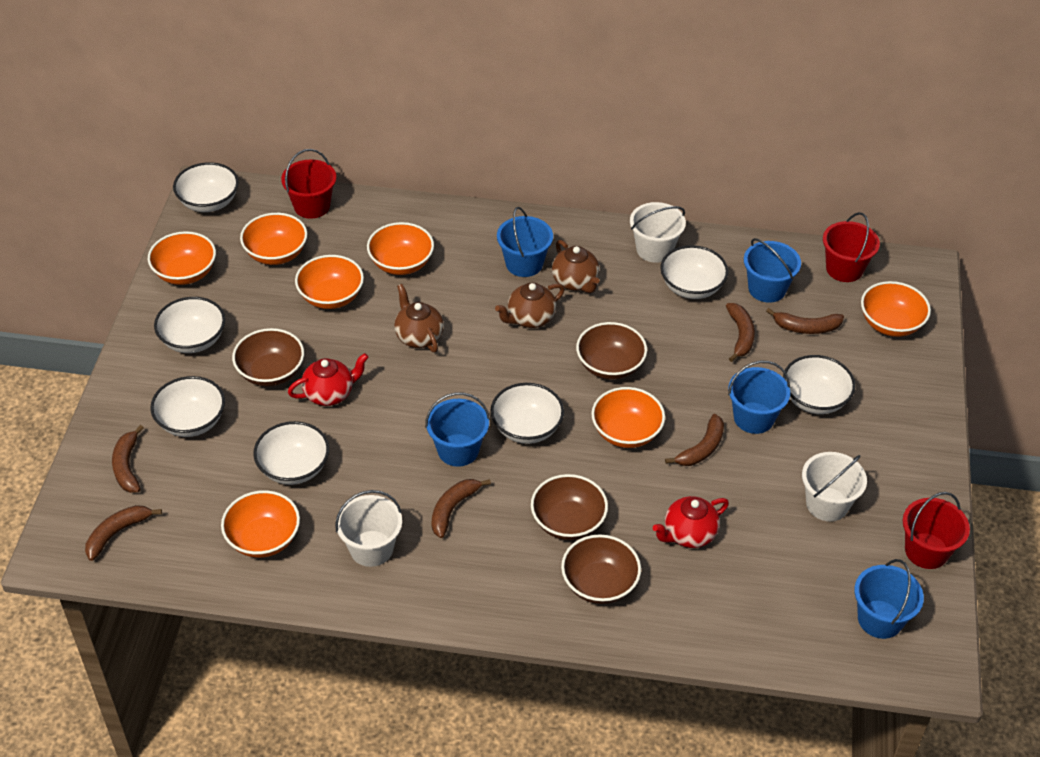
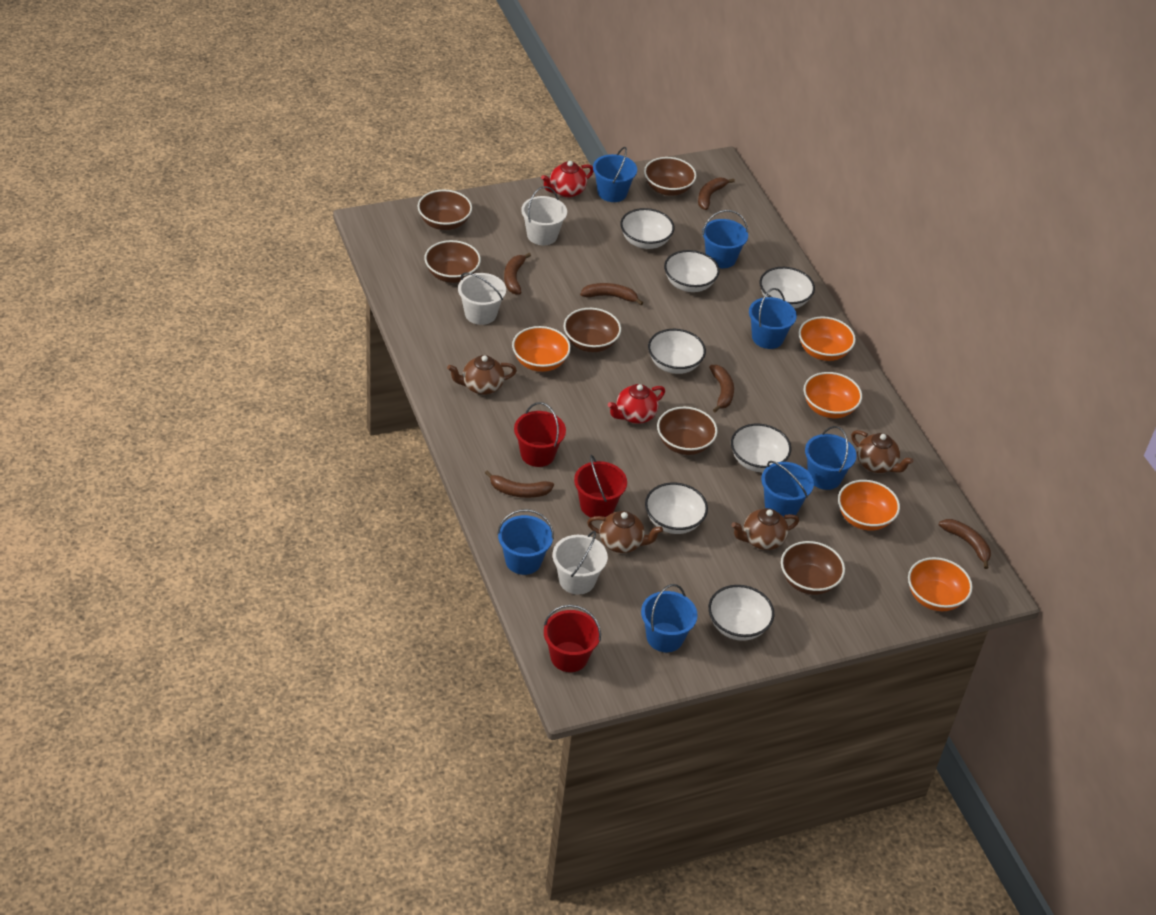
blue bucket: 5 -> 7
brown bowl: 4 -> 6
brown teapot: 3 -> 4
orange bowl: 7 -> 5

